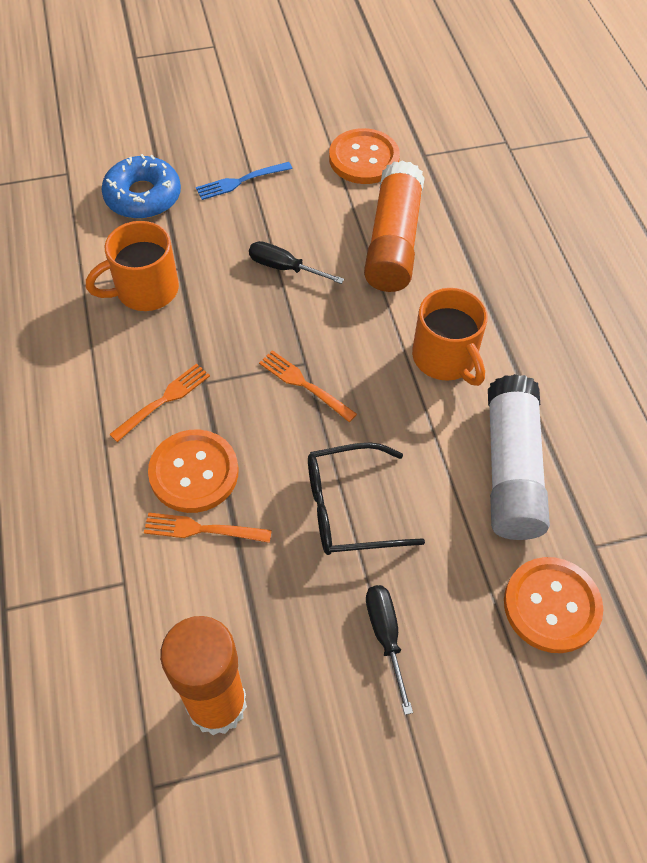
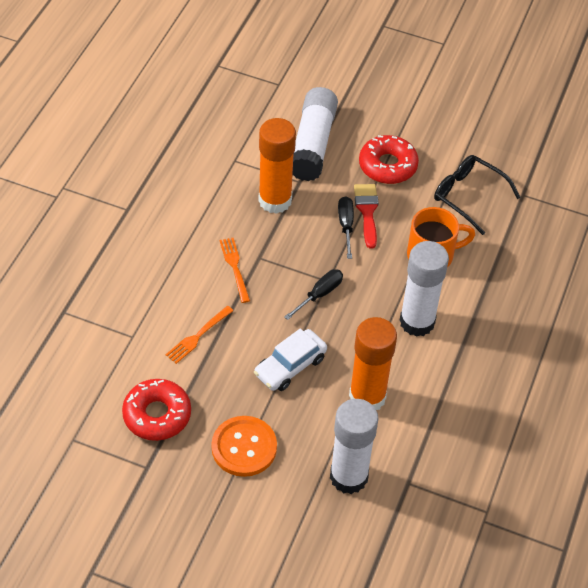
blue donut: 1 -> 0
blue fork: 1 -> 0
orange button: 3 -> 1
orange fork: 3 -> 2
orange mug: 2 -> 1
red brush: 0 -> 1
red donut: 0 -> 2
white car: 0 -> 1
white glue stick: 1 -> 3

